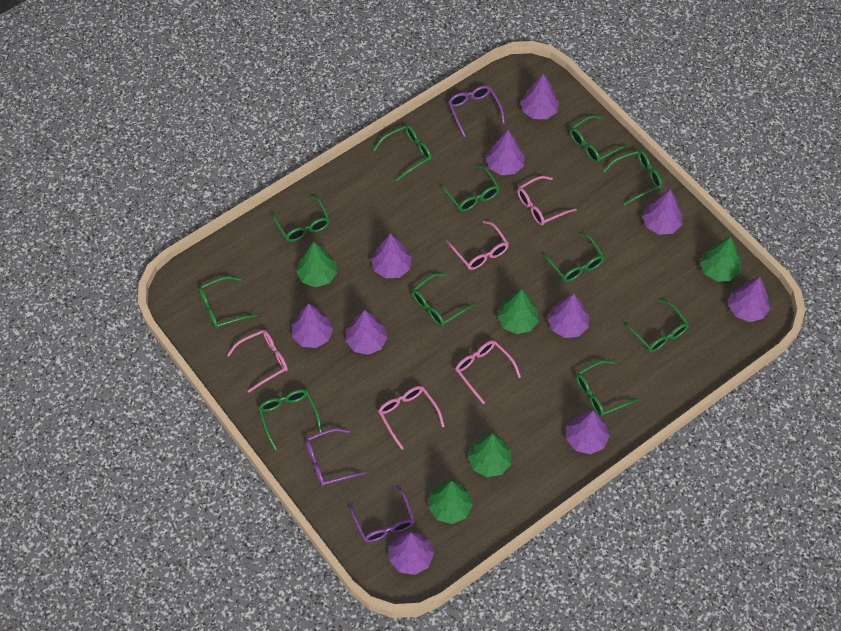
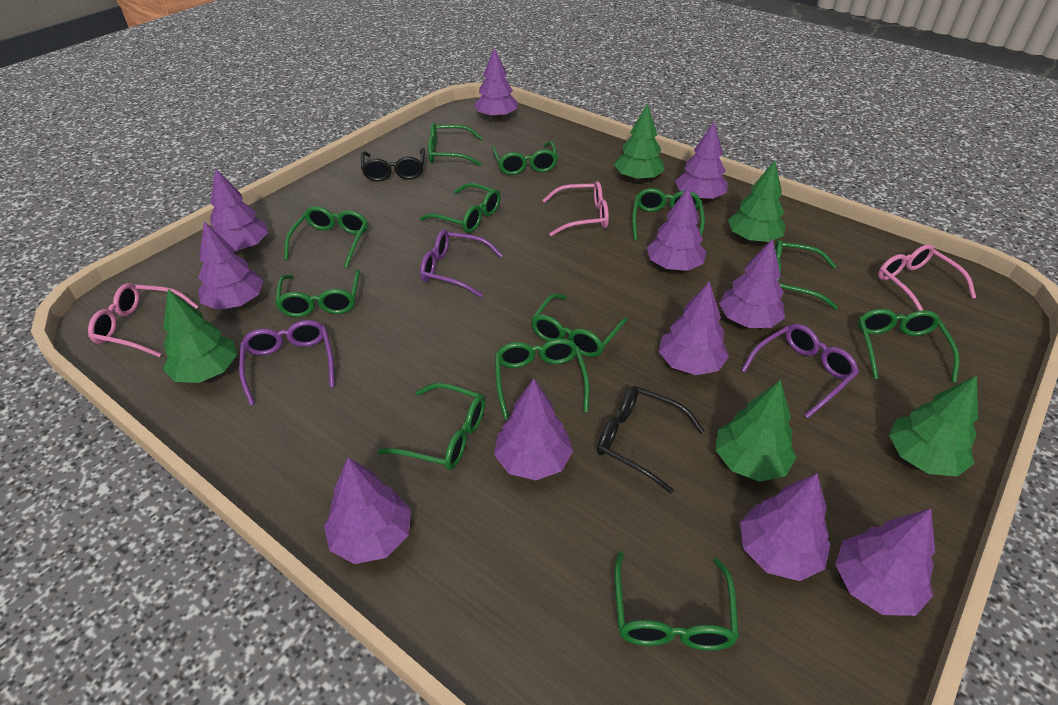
black glasses: 0 -> 2
green glasses: 11 -> 12
pink glasses: 5 -> 3
purple tree: 10 -> 11

